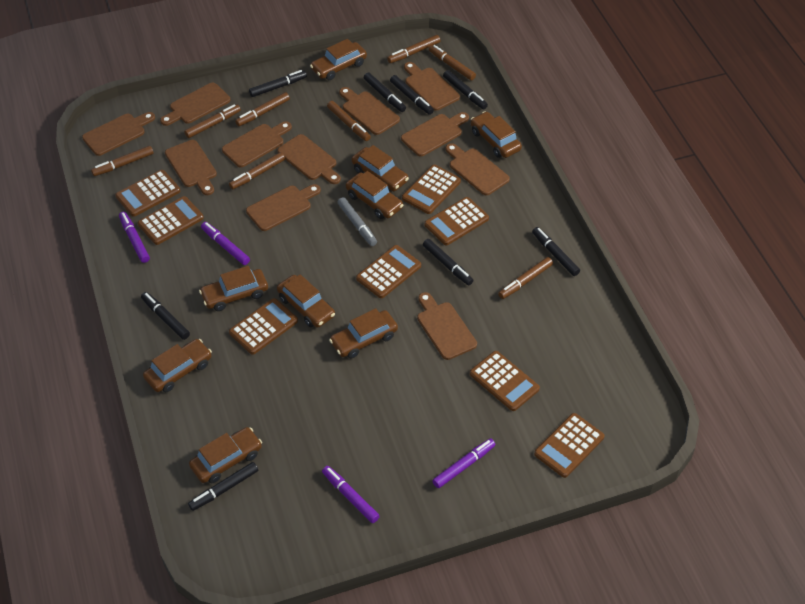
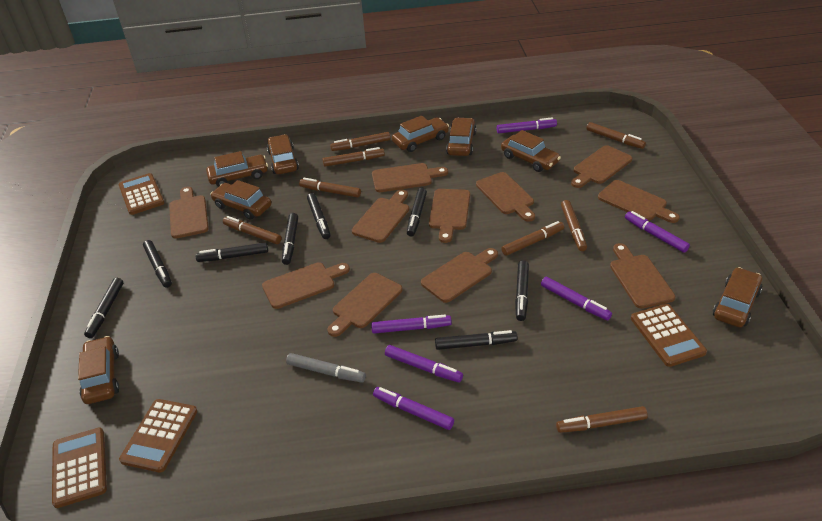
brown calculator: 8 -> 4
brown car: 9 -> 8
purple marker: 4 -> 6

